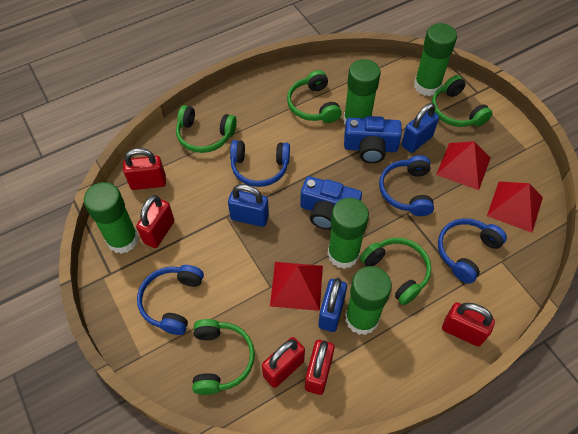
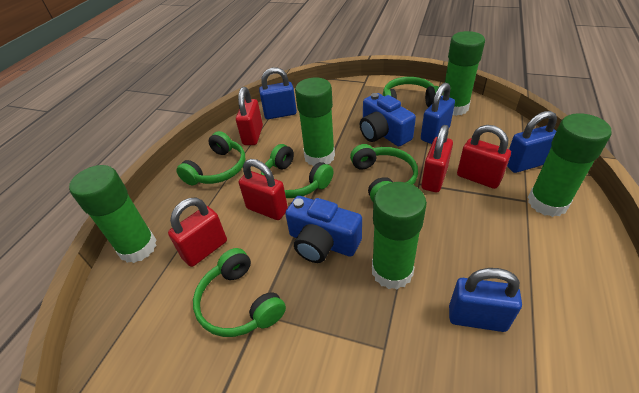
blue headphones: 4 -> 0
blue padlock: 3 -> 4
red pyramid: 3 -> 0

